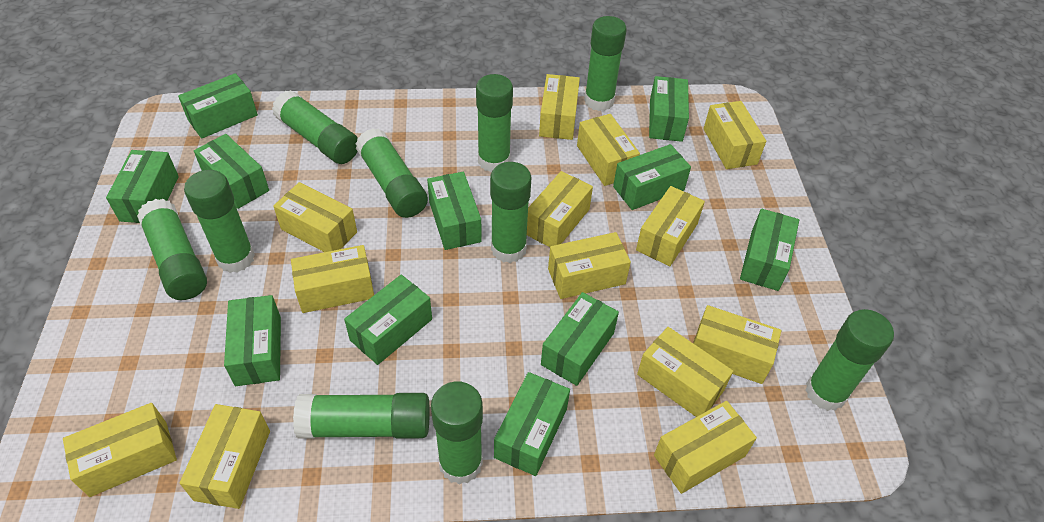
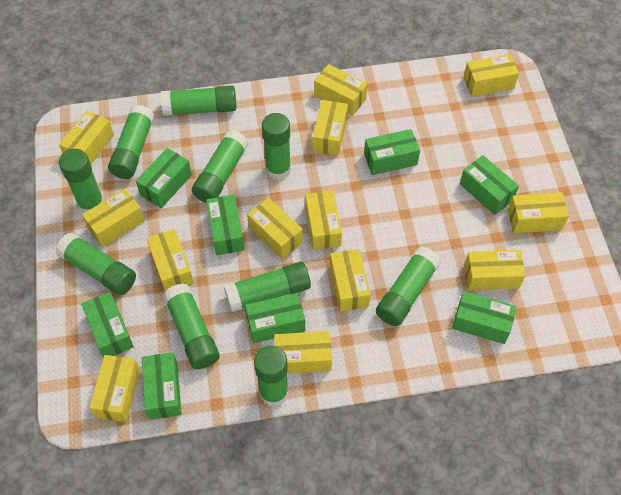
green box: 11 -> 8

